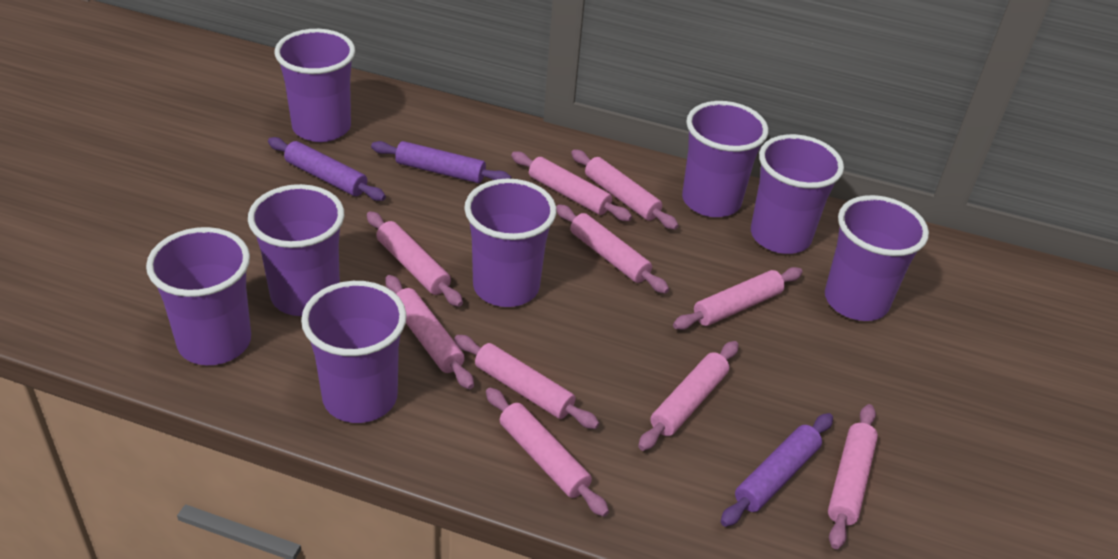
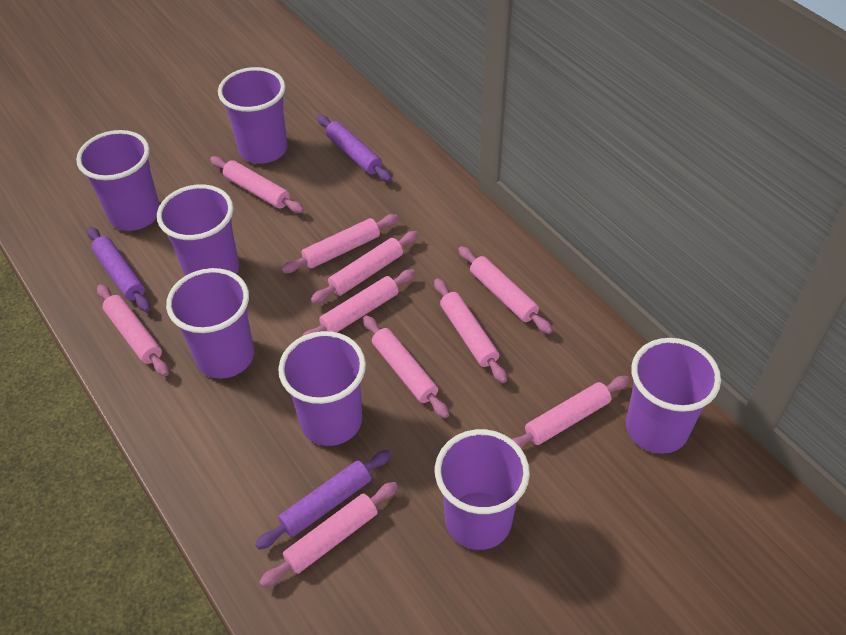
purple cup: 8 -> 7

